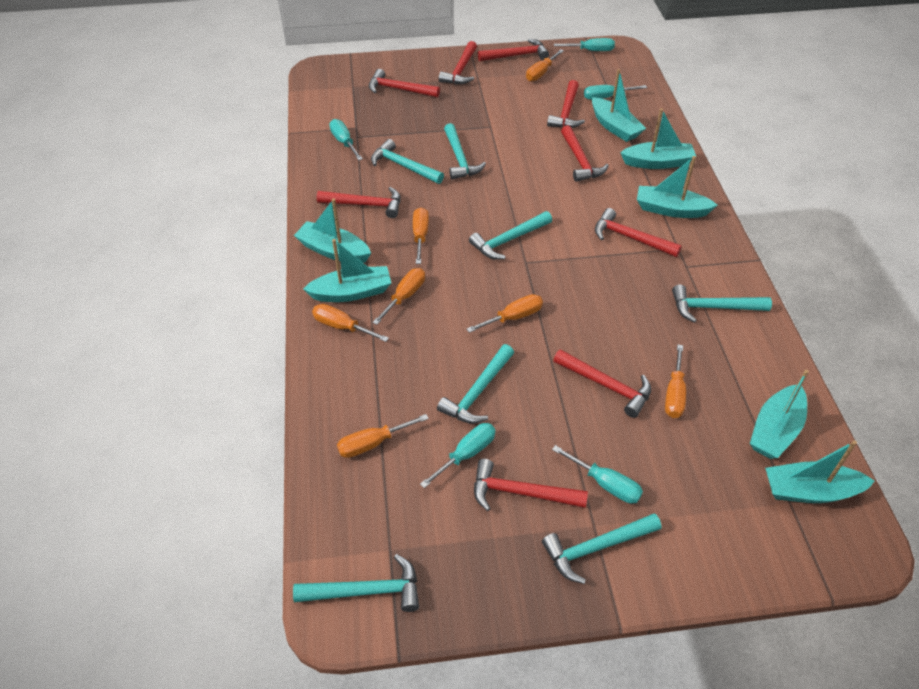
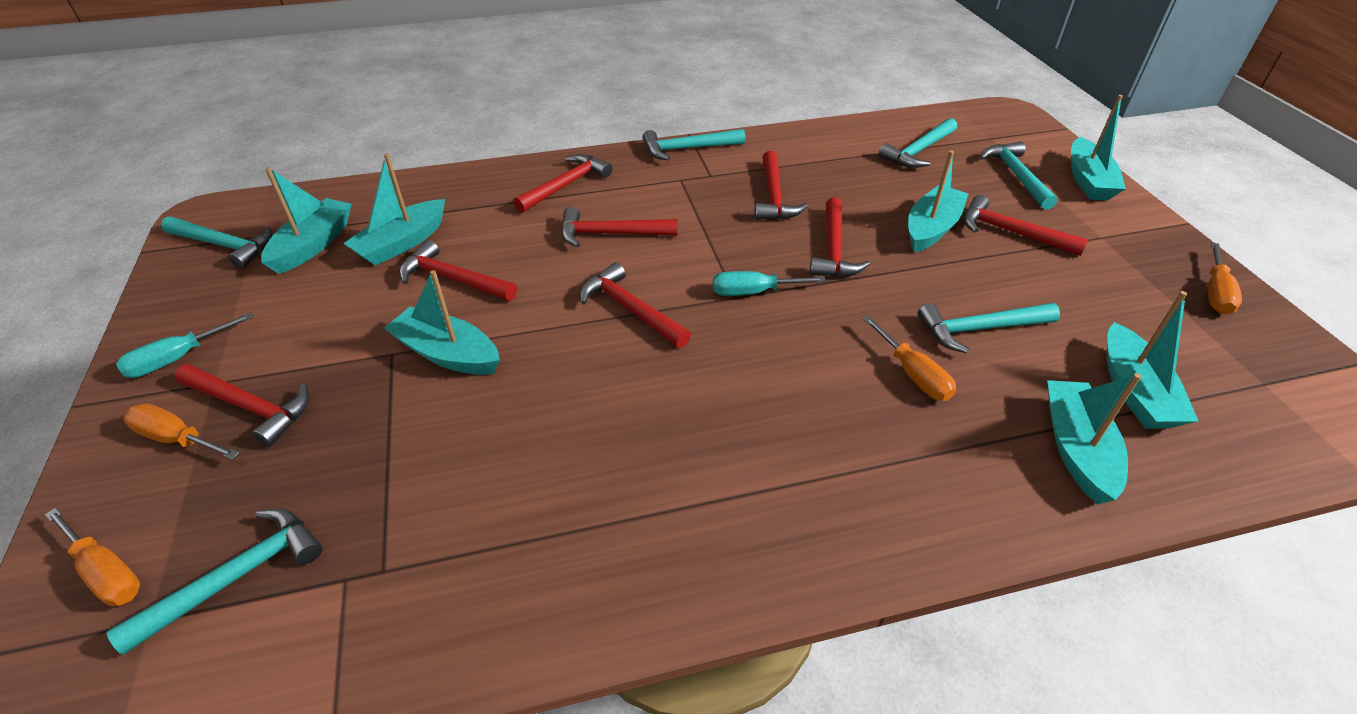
orange screwdriver: 7 -> 4
red hammer: 9 -> 8
turquoise hammer: 7 -> 6
turquoise screwdriver: 5 -> 2

